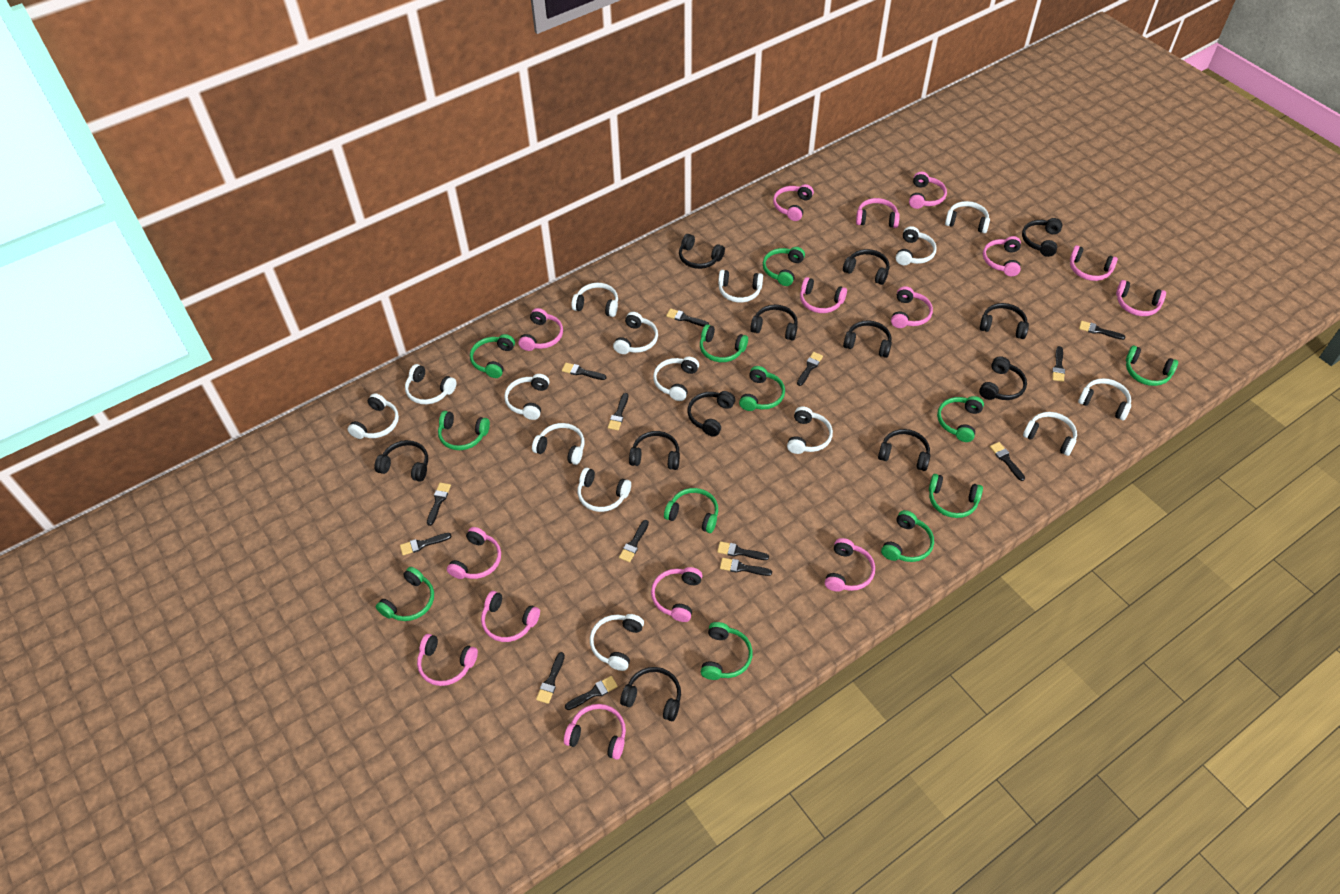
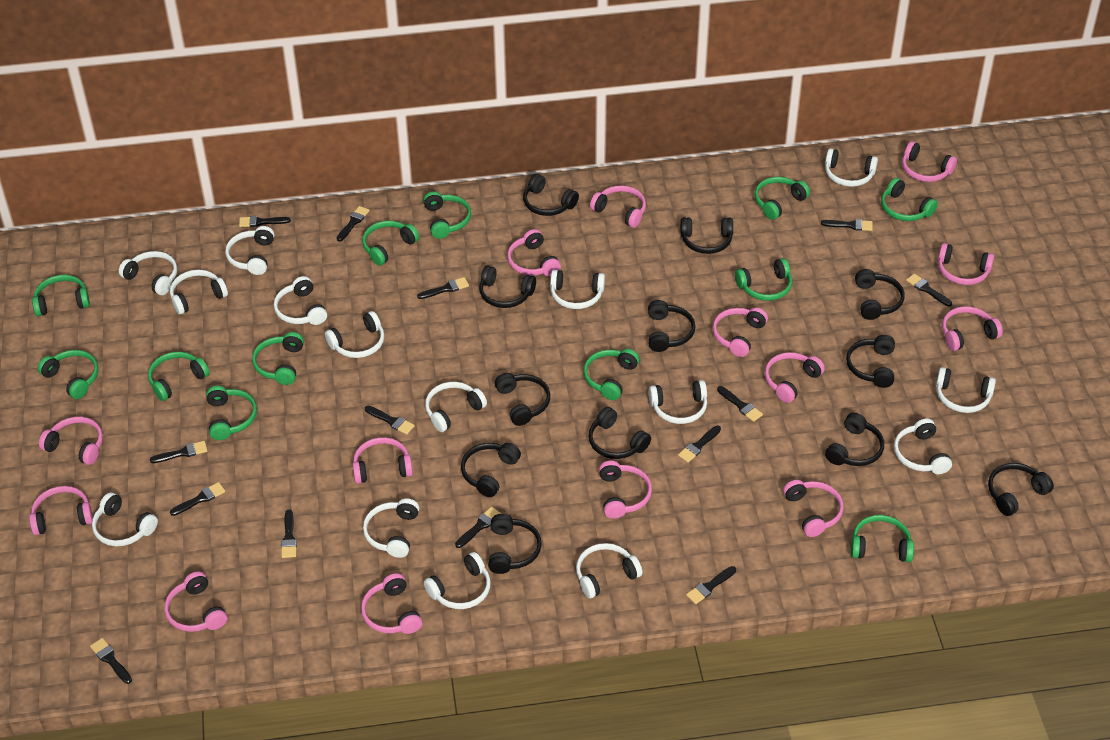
pink headphones: 15 -> 14

